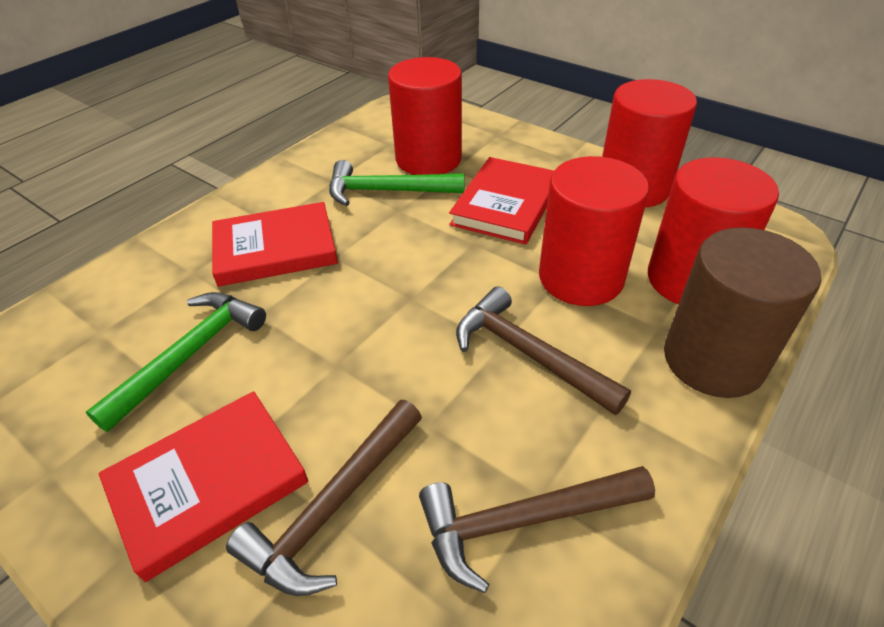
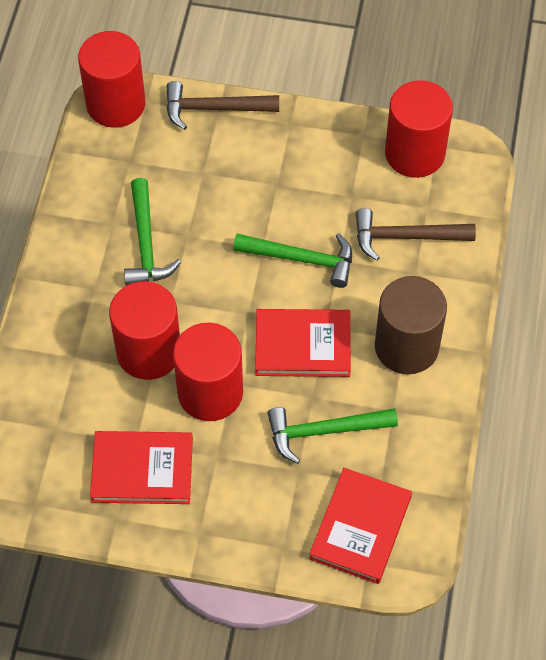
brown hammer: 3 -> 2
green hammer: 2 -> 3

